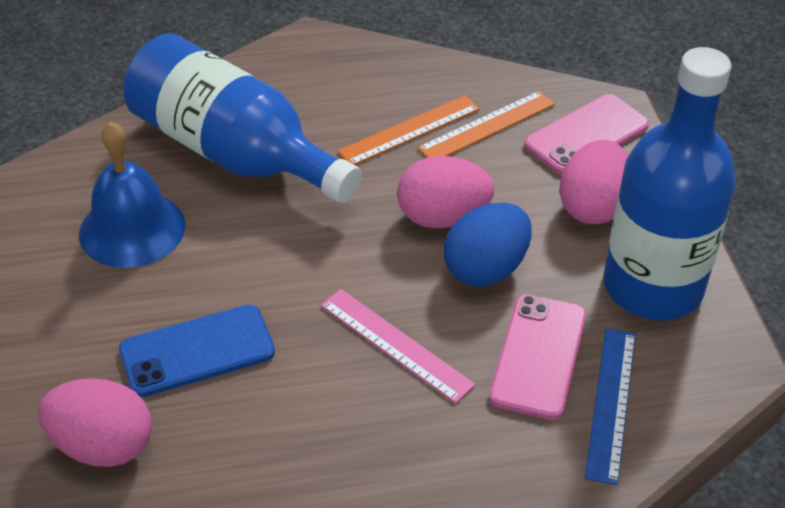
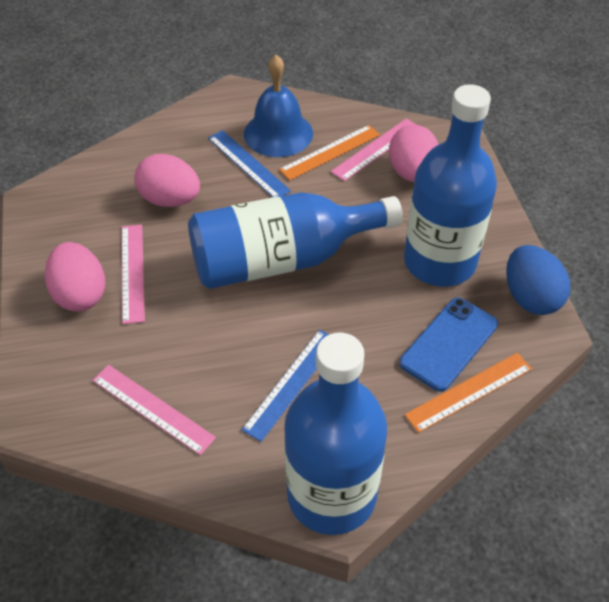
blue bottle: 2 -> 3
blue ruler: 1 -> 2
pink phone: 2 -> 0
pink ruler: 1 -> 3

